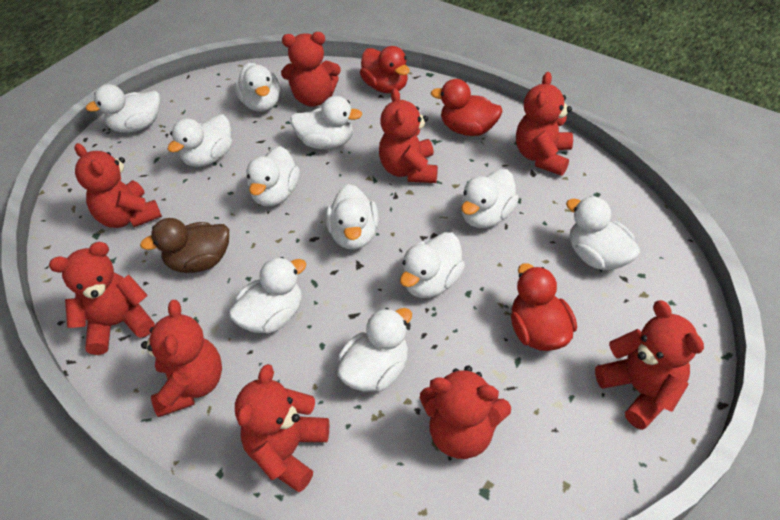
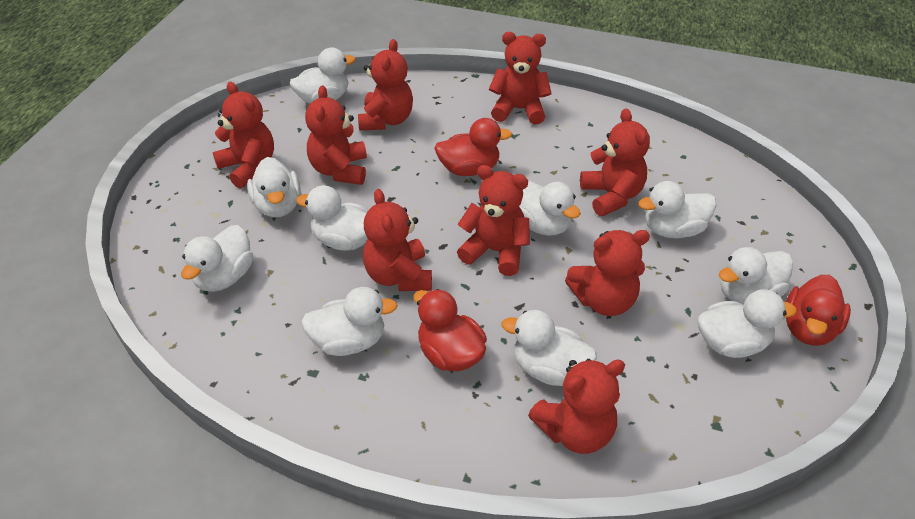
brown duck: 1 -> 0
white duck: 11 -> 10

